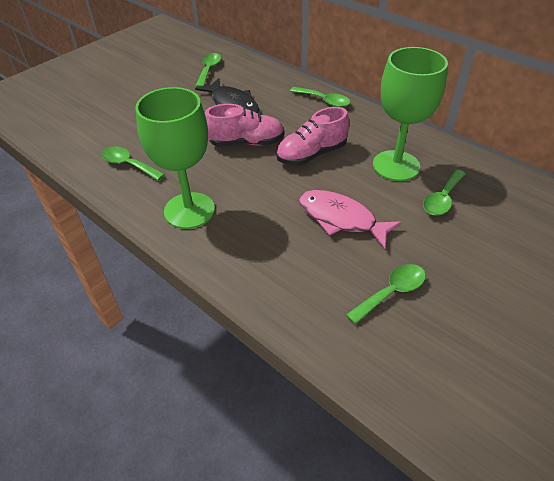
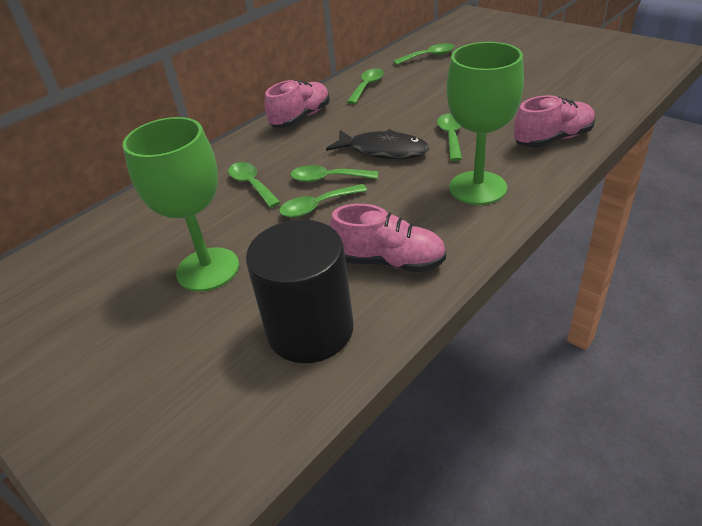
black cylinder: 0 -> 1
green spoon: 5 -> 6
pink fish: 1 -> 0
pink shoe: 2 -> 3

